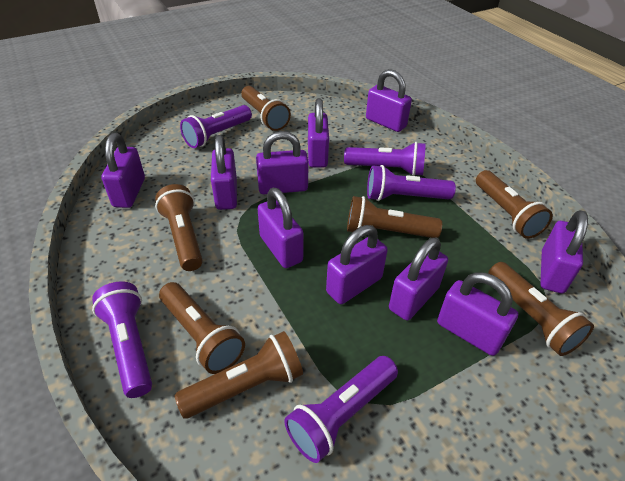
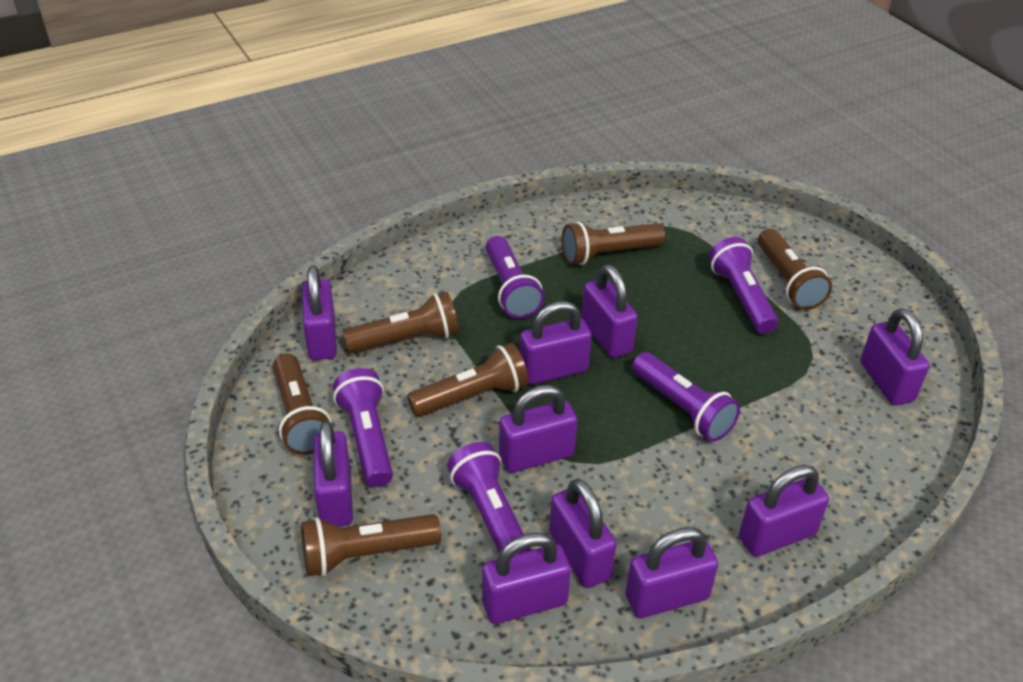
brown flashlight: 7 -> 6

